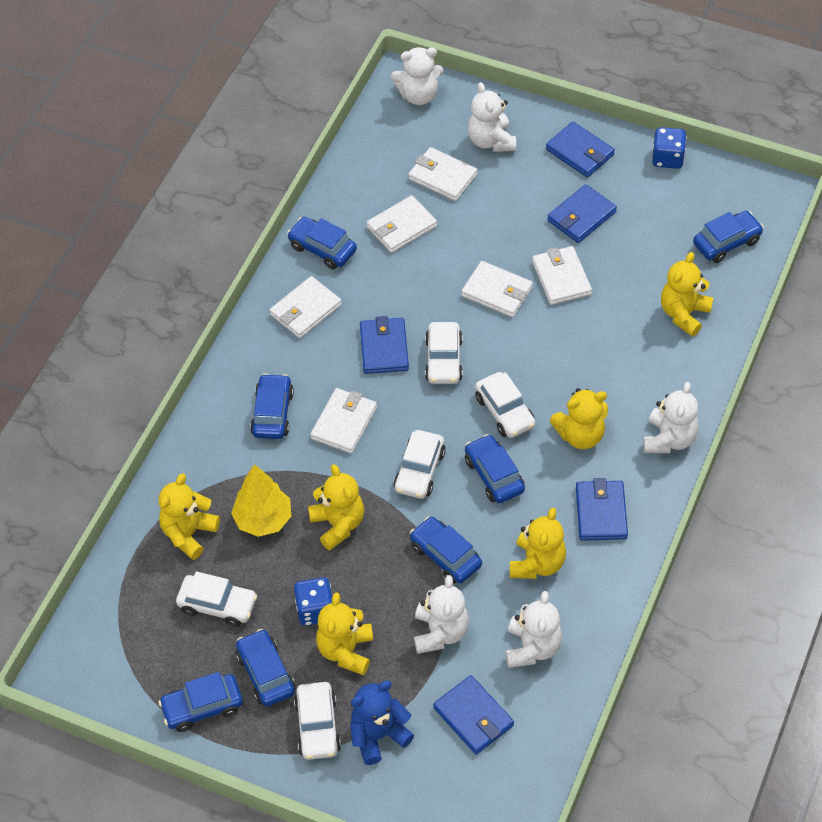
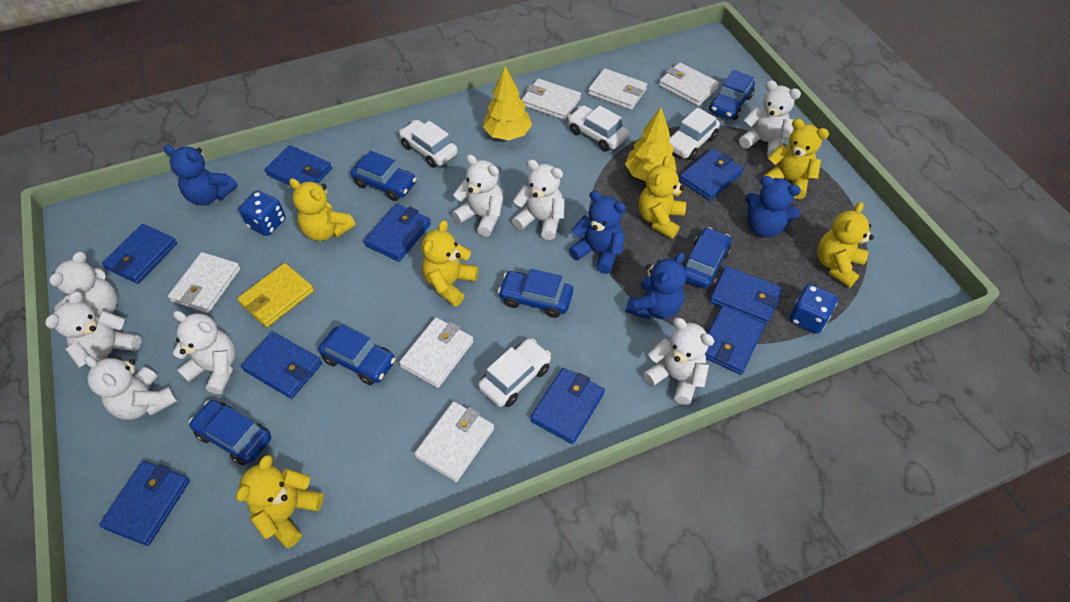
blue car: 7 -> 6
blue teddy bear: 1 -> 4
blue wallet: 5 -> 9
white car: 5 -> 4
white teddy bear: 5 -> 8
yellow tree: 1 -> 2
yellow wallet: 0 -> 1

